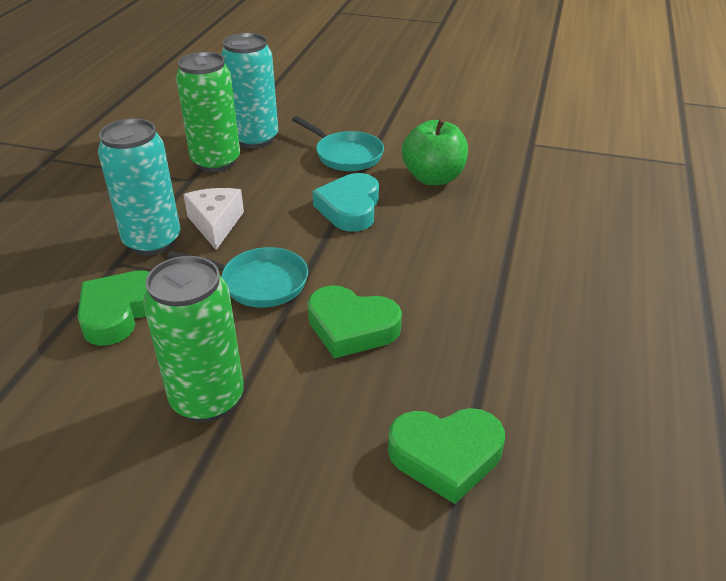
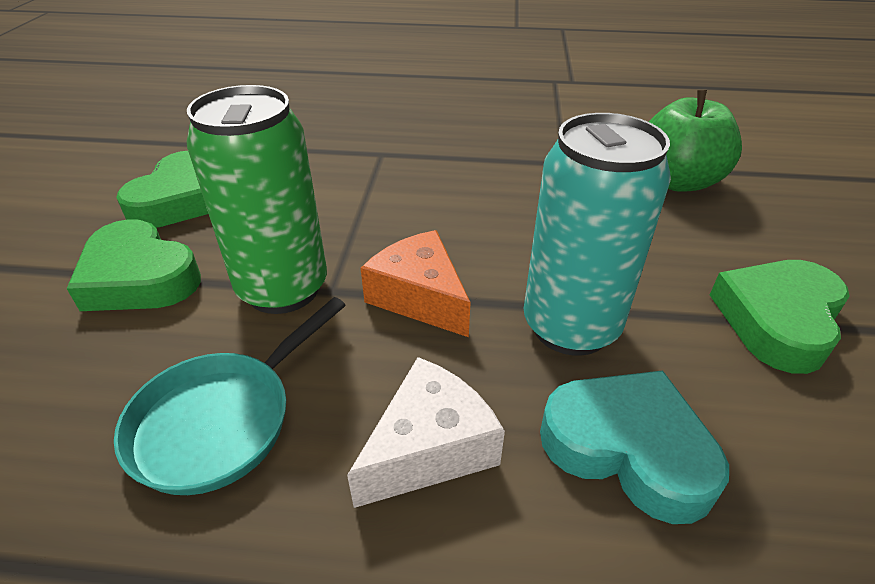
green can: 2 -> 1
orange cheese: 0 -> 1
turquoise can: 2 -> 1
turquoise pan: 2 -> 1

